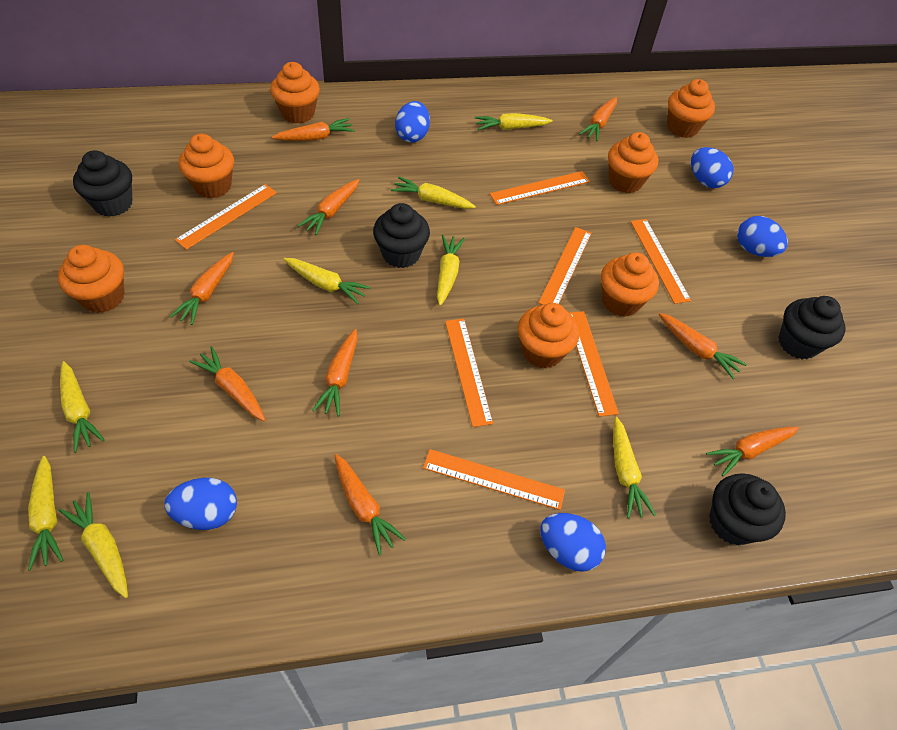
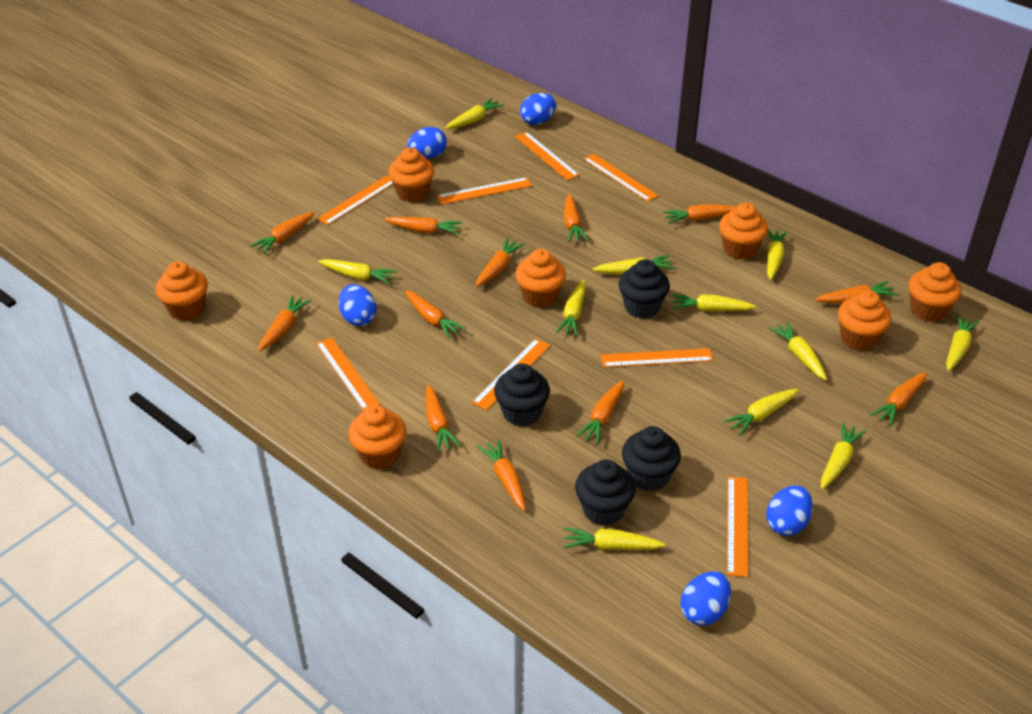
orange carrot: 9 -> 12
orange ruler: 7 -> 8
yellow carrot: 8 -> 11

